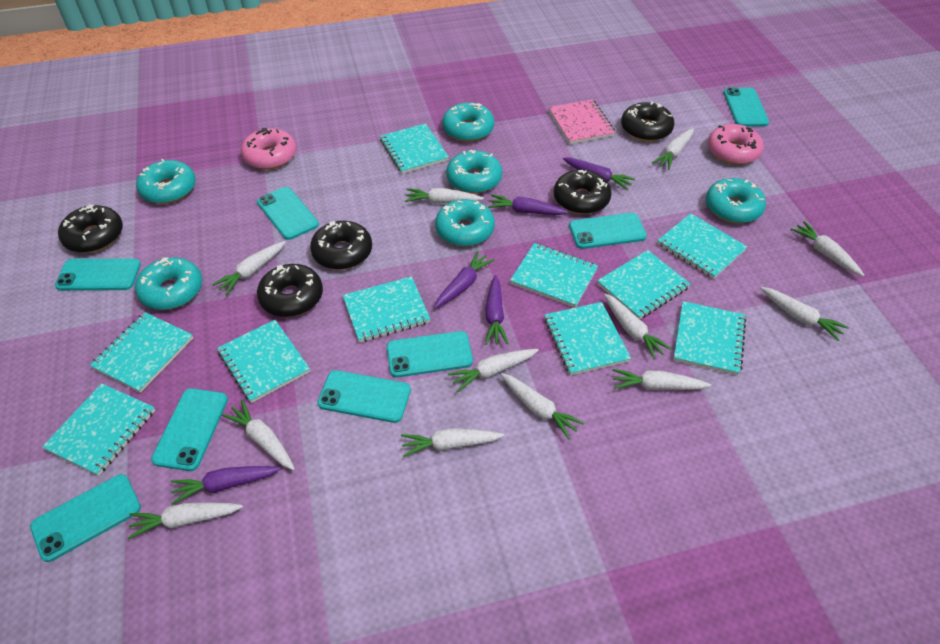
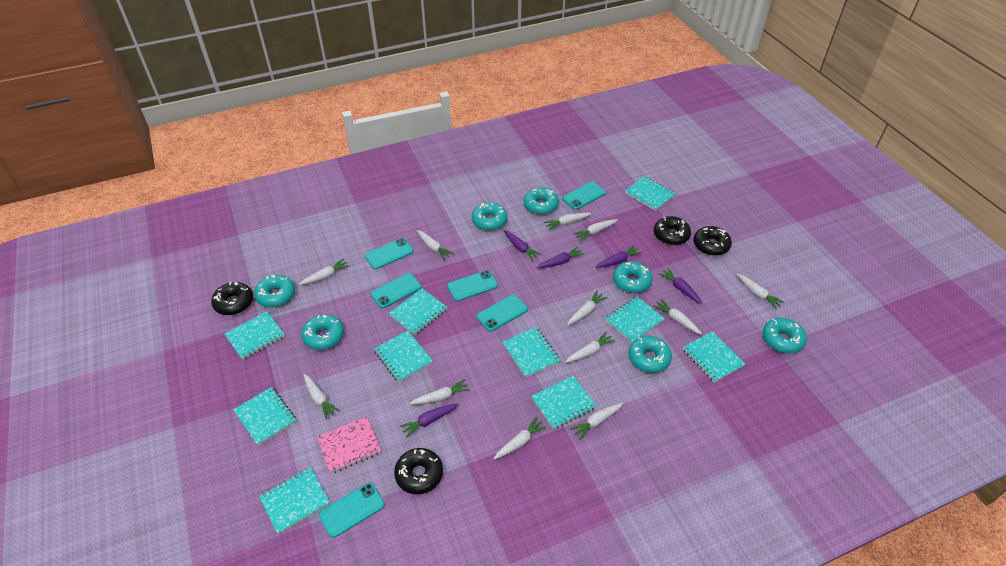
black donut: 5 -> 4
pink donut: 2 -> 0
turquoise donut: 6 -> 7
turquoise phone: 8 -> 6

